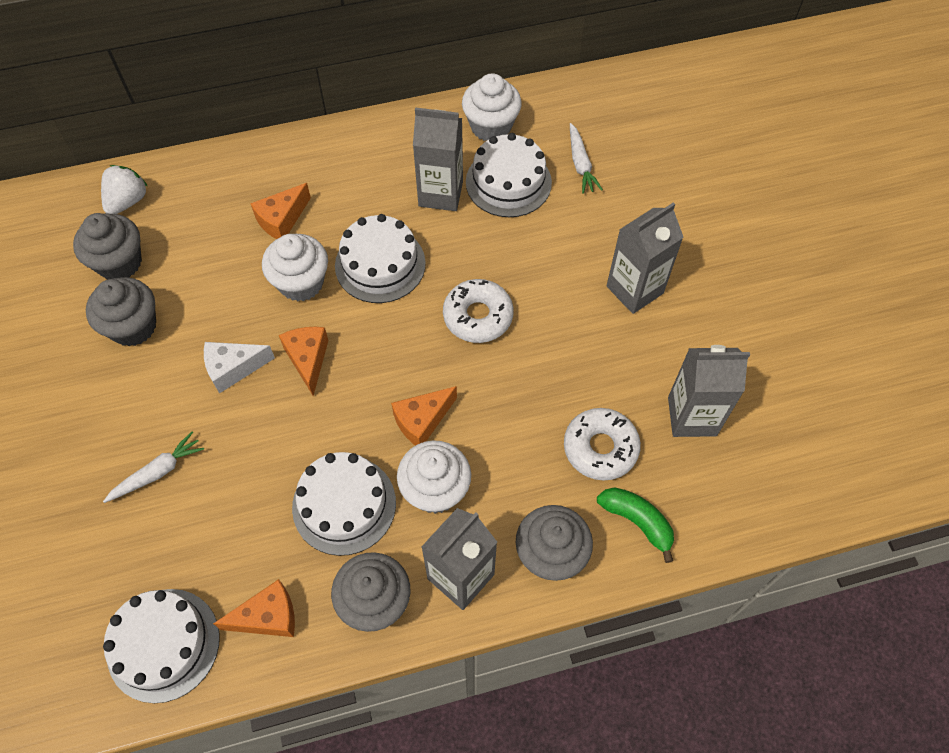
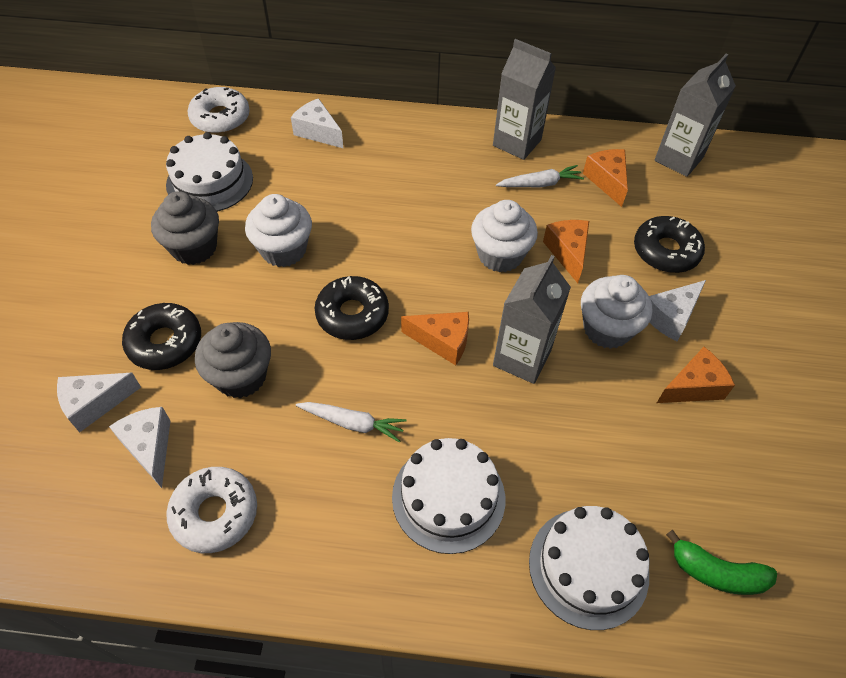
black donut: 0 -> 3
grey carton: 4 -> 3
grey cupcake: 4 -> 2
white cake: 4 -> 3
white cheese: 1 -> 4
white strawberry: 1 -> 0

